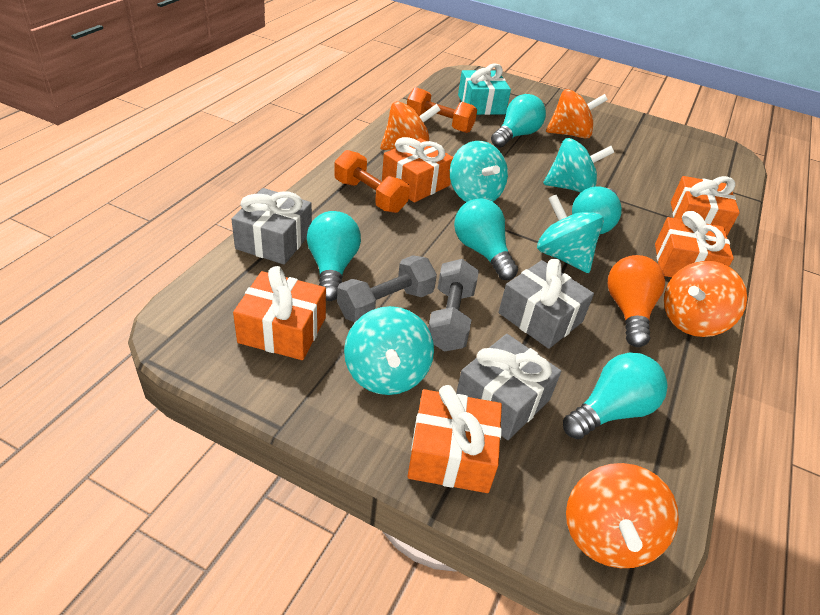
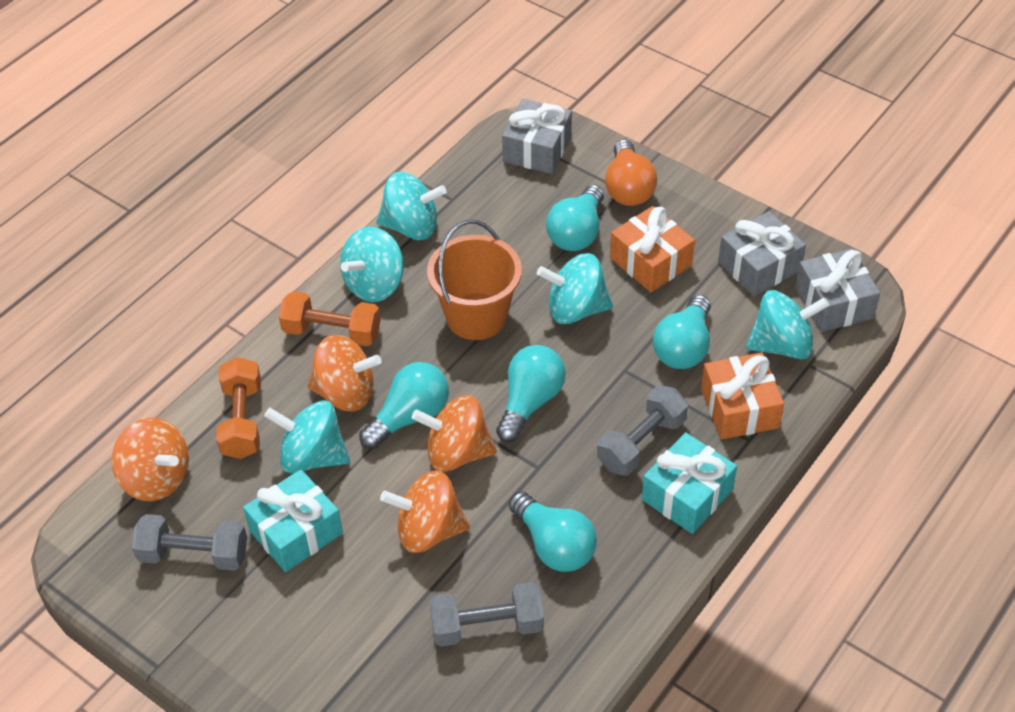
grey dumbbell: 2 -> 3
orange bucket: 0 -> 1
orange gift: 5 -> 2
turquoise gift: 1 -> 2
turquoise spinning top: 4 -> 5

